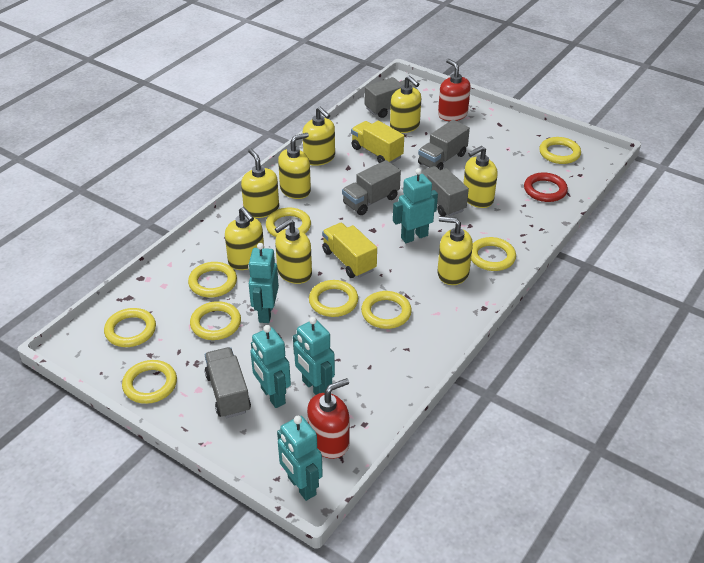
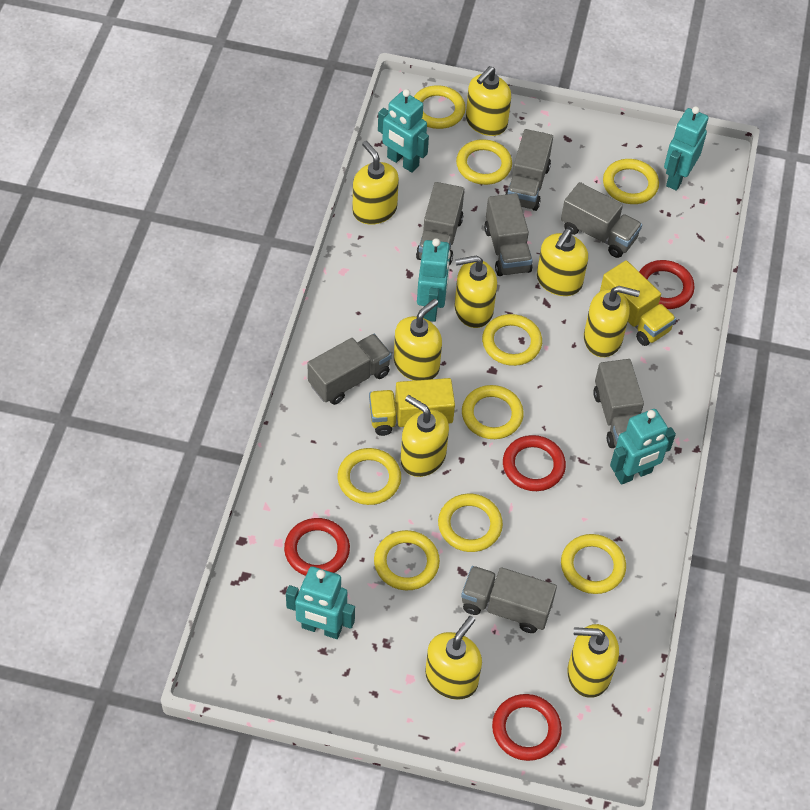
grey truck: 5 -> 7
red ring: 1 -> 4
red soap dispenser: 2 -> 0
yellow soap dispenser: 8 -> 9

